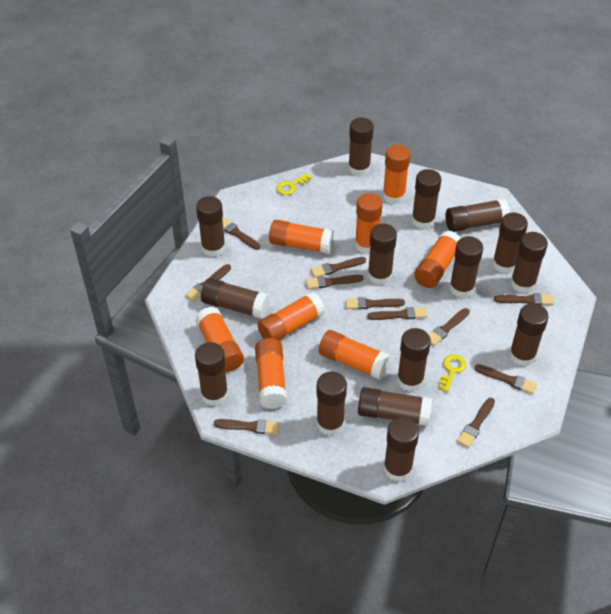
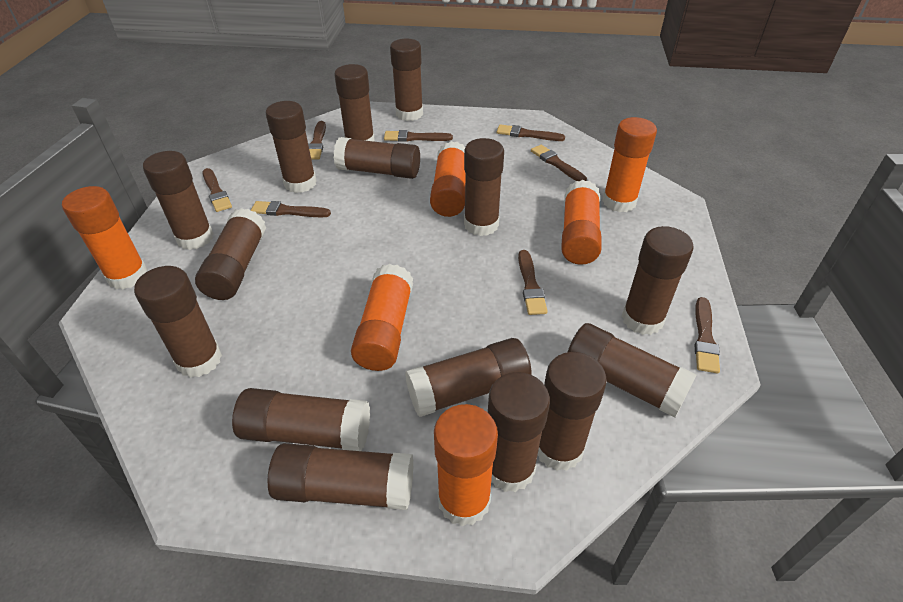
brown brush: 11 -> 8
orange glue stick: 8 -> 6
yellow key: 2 -> 0

